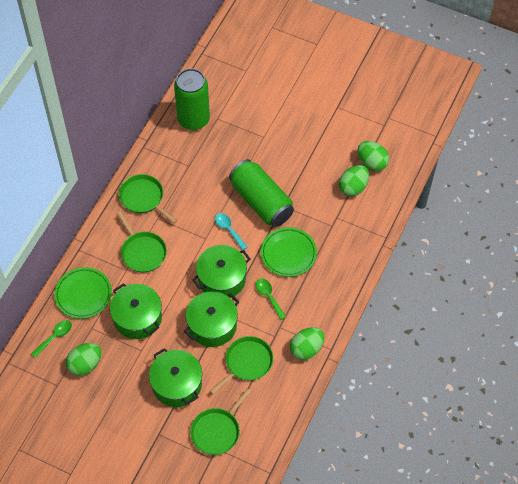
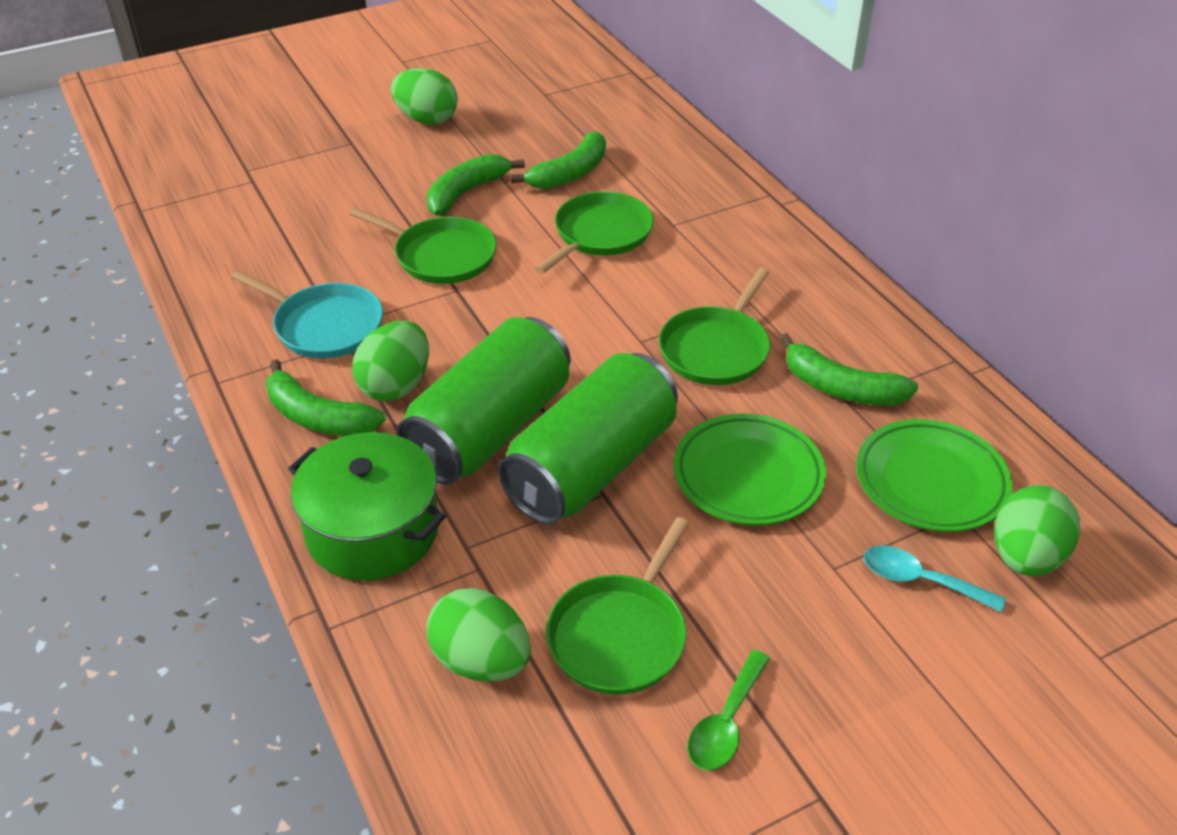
green banana: 0 -> 4
green pot: 4 -> 1
green spoon: 2 -> 1
turquoise pan: 0 -> 1

